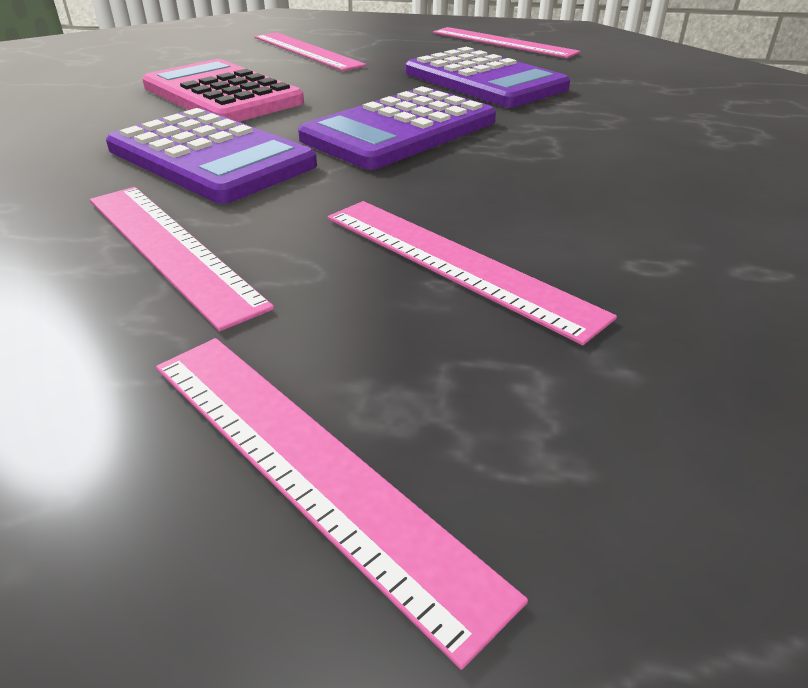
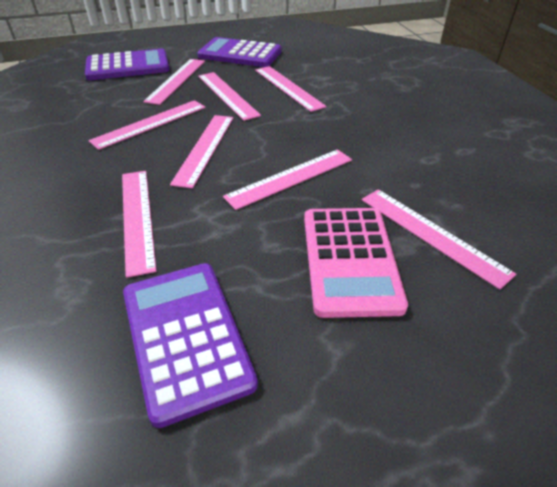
pink ruler: 5 -> 8

